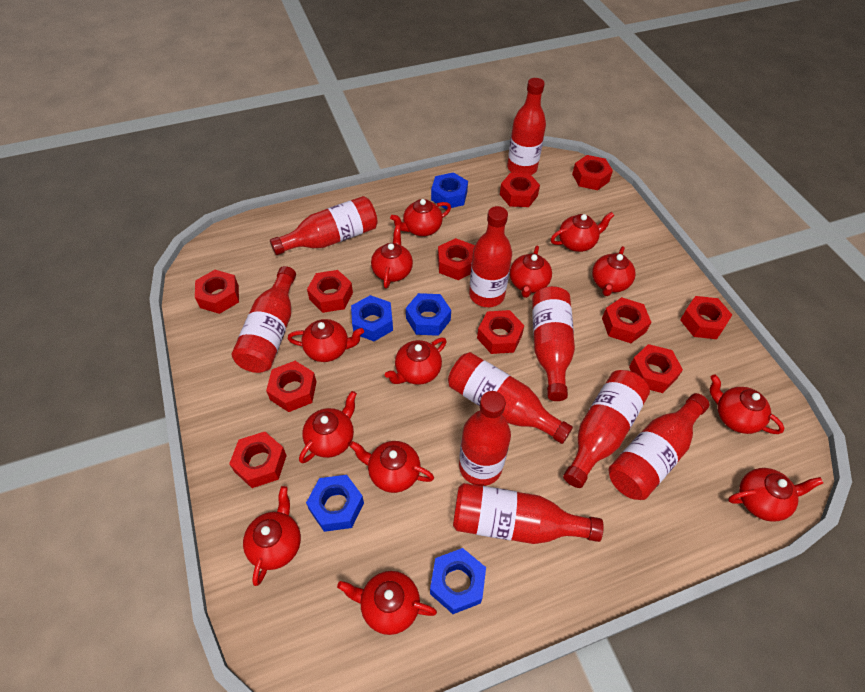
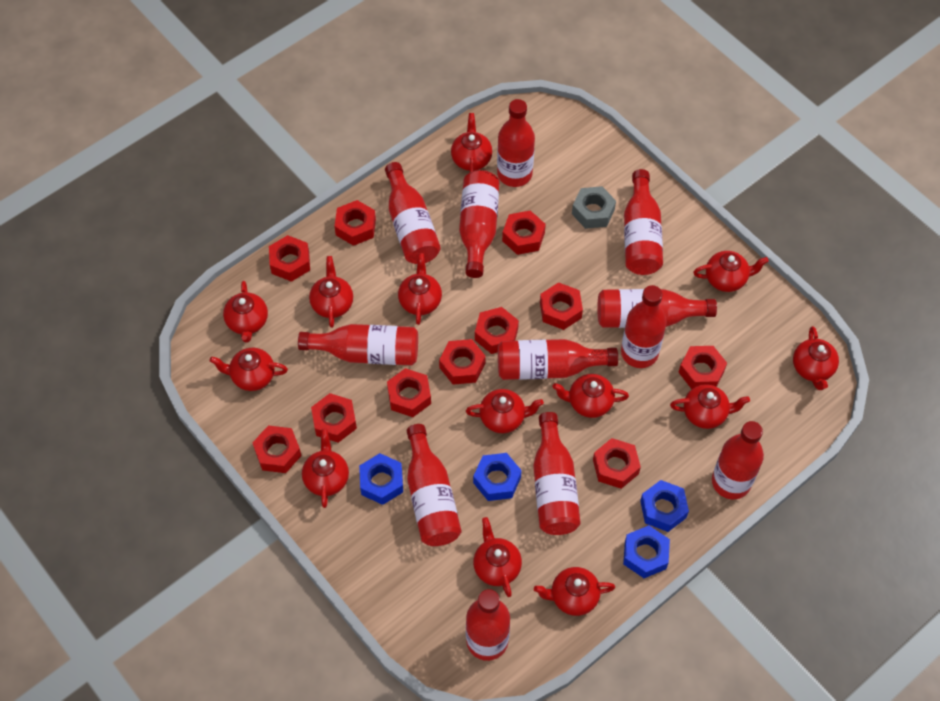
blue nut: 5 -> 4
grey nut: 0 -> 1
red bottle: 10 -> 12

